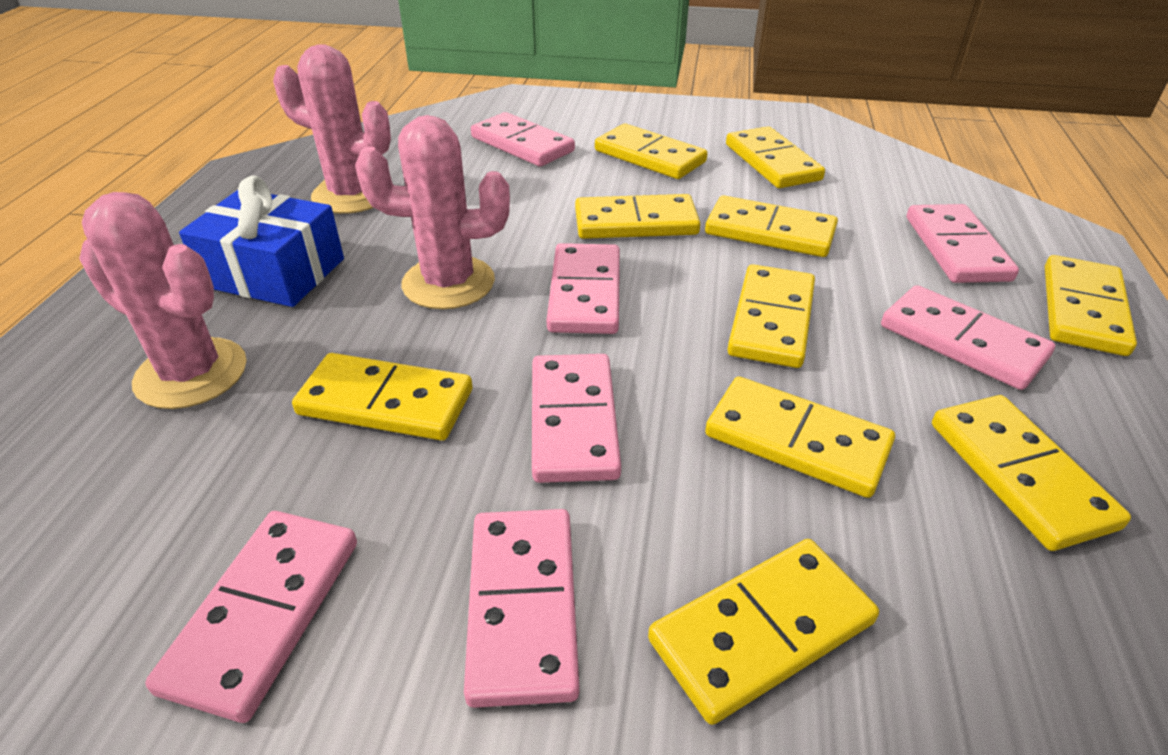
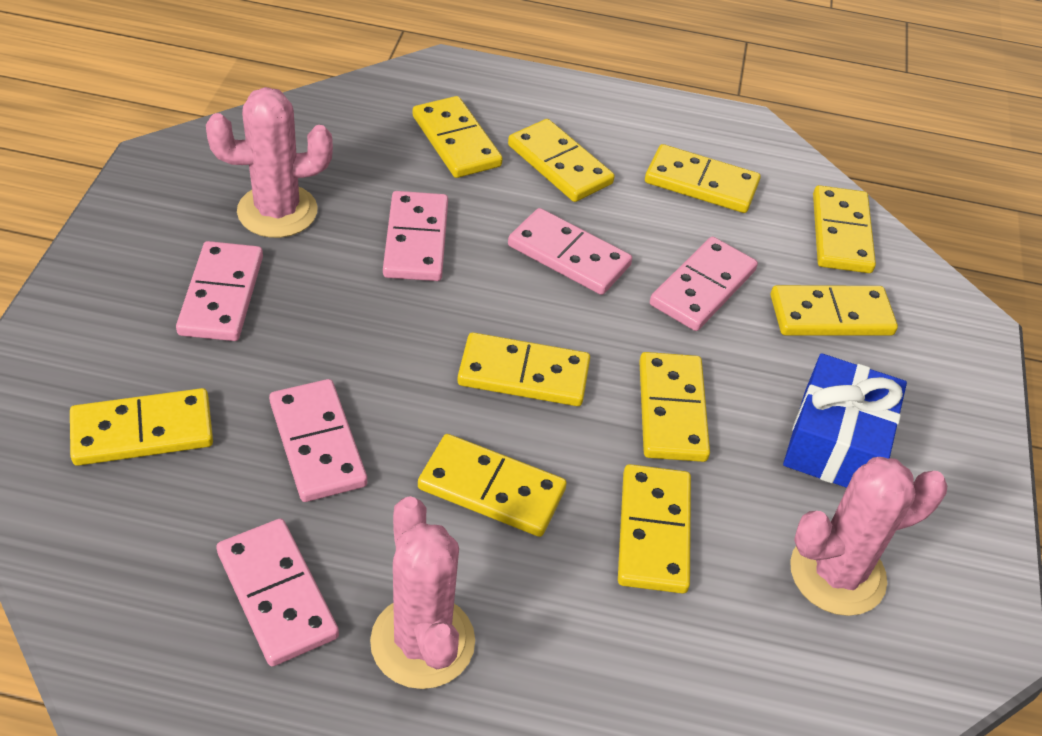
pink domino: 7 -> 6

